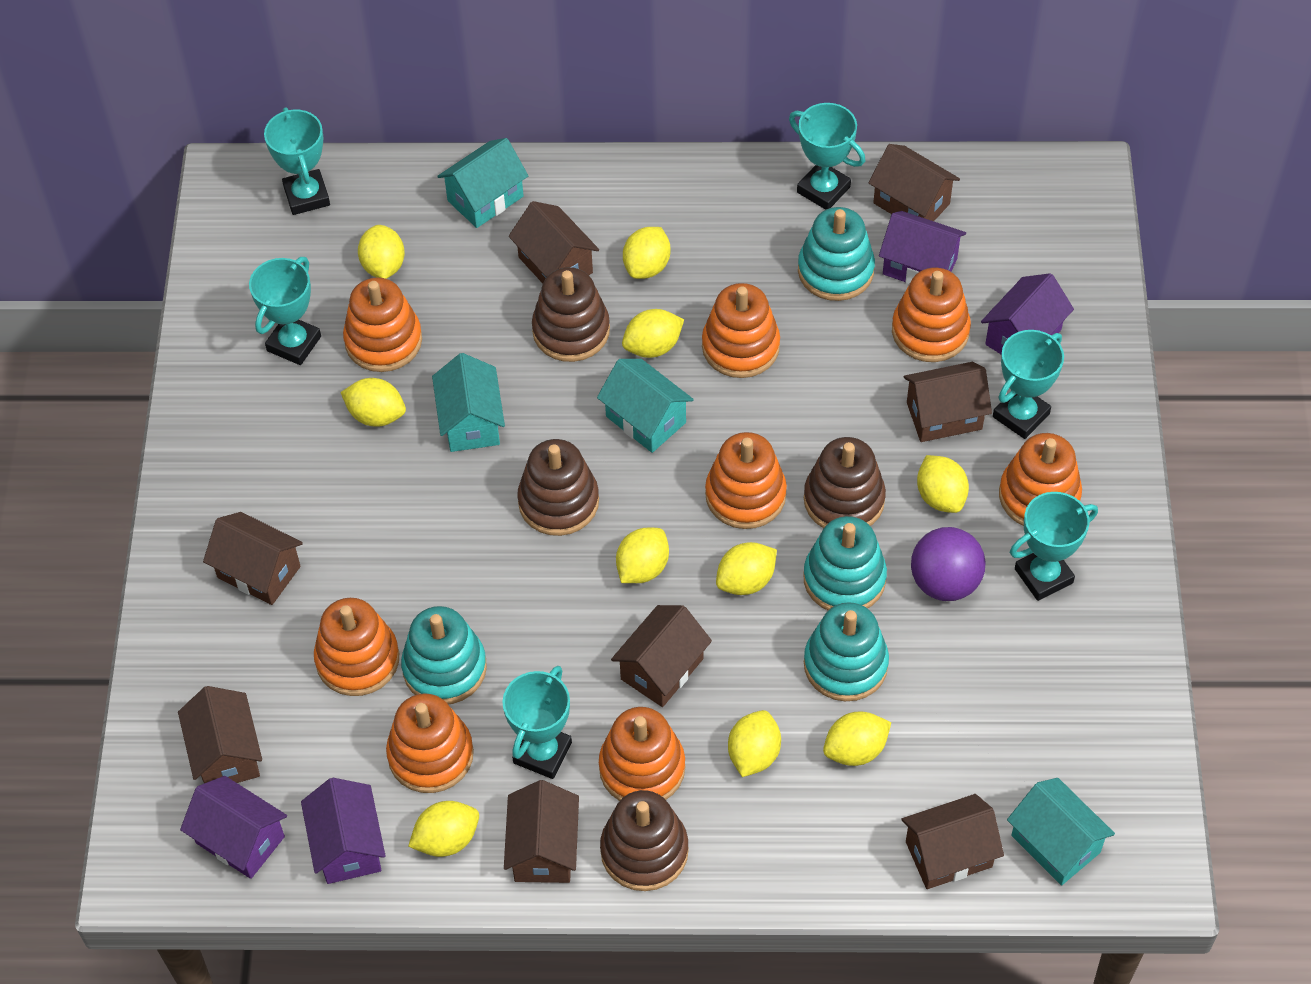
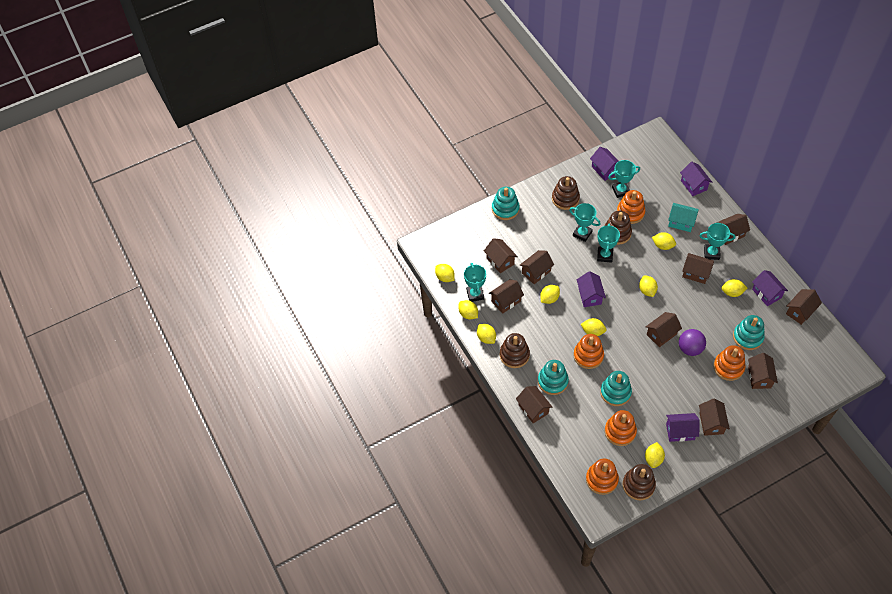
brown house: 8 -> 10
orange stacking toy: 8 -> 5
purple house: 4 -> 5
turquoise house: 4 -> 1
turquoise trophy: 6 -> 5
yellow lemon: 10 -> 9

